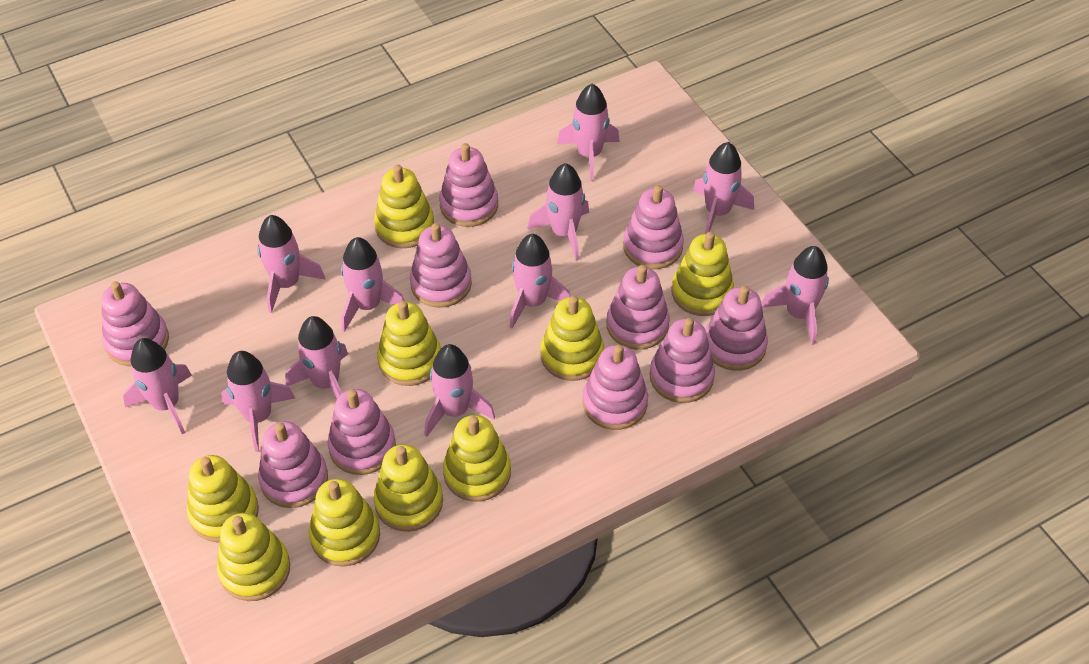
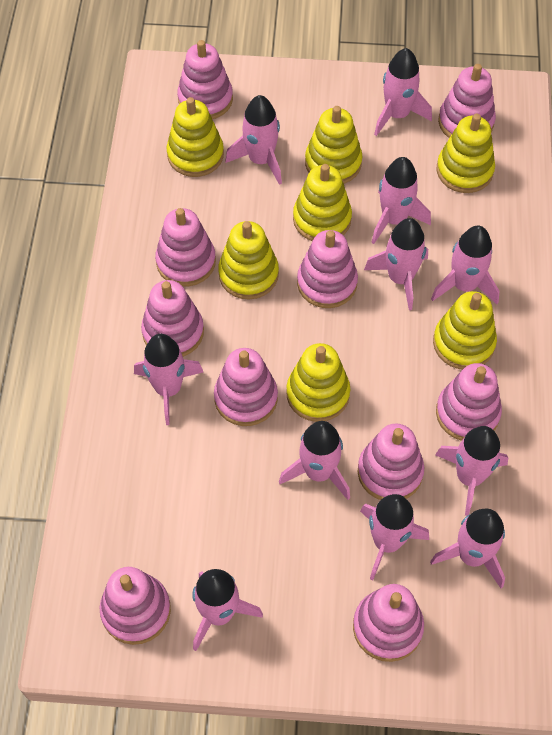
yellow stacking toy: 9 -> 7

